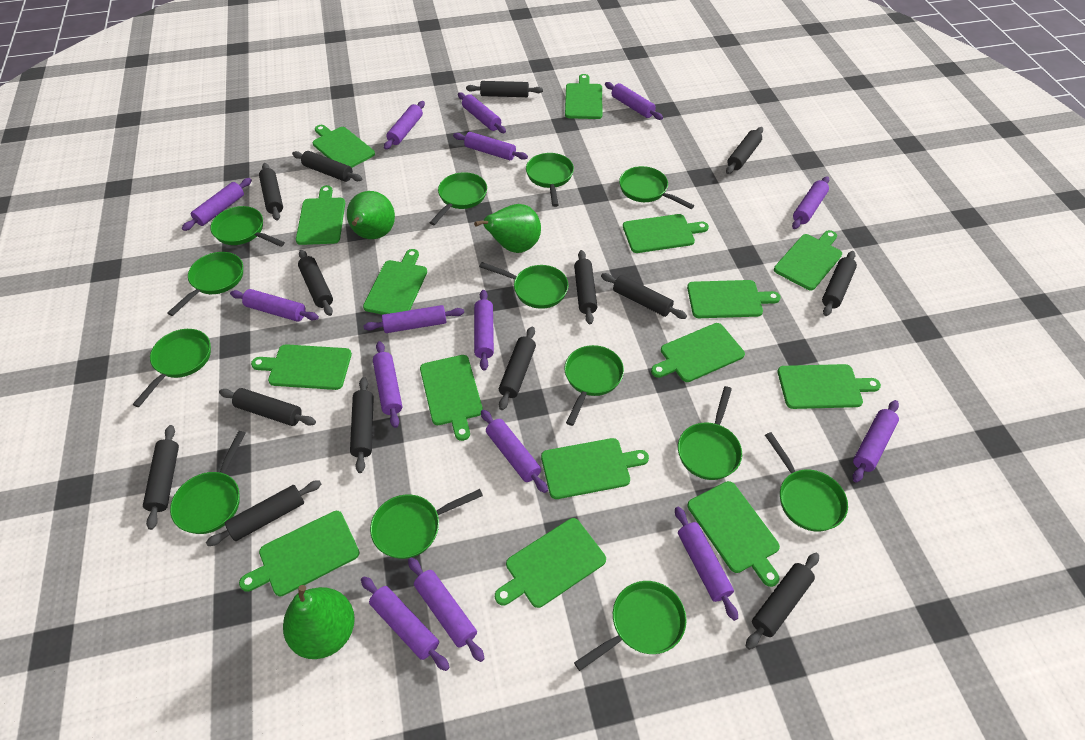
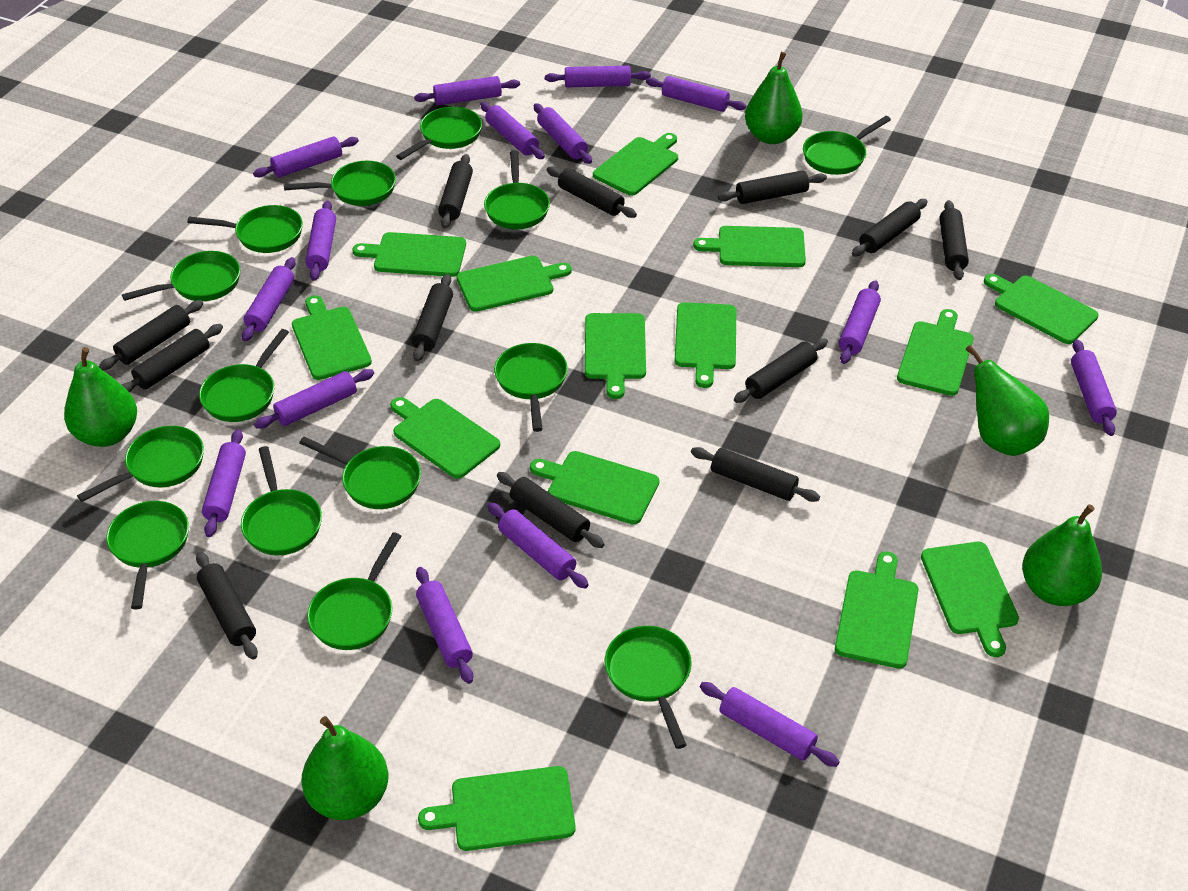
black rolling pin: 14 -> 12
green cutting board: 15 -> 14
green pan: 13 -> 14
green pear: 3 -> 5

